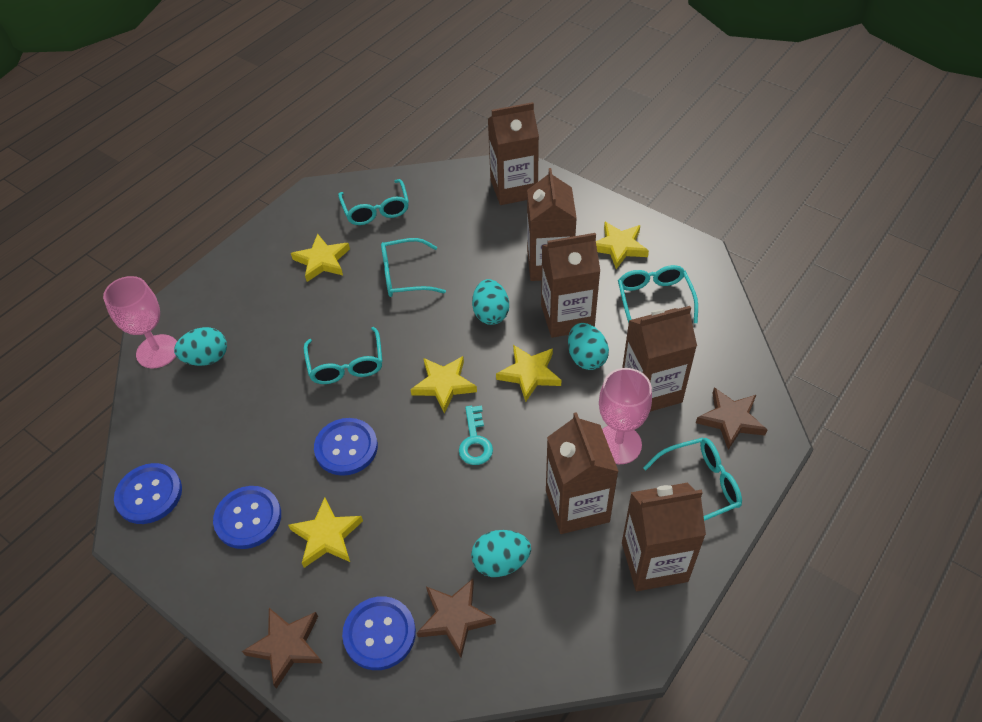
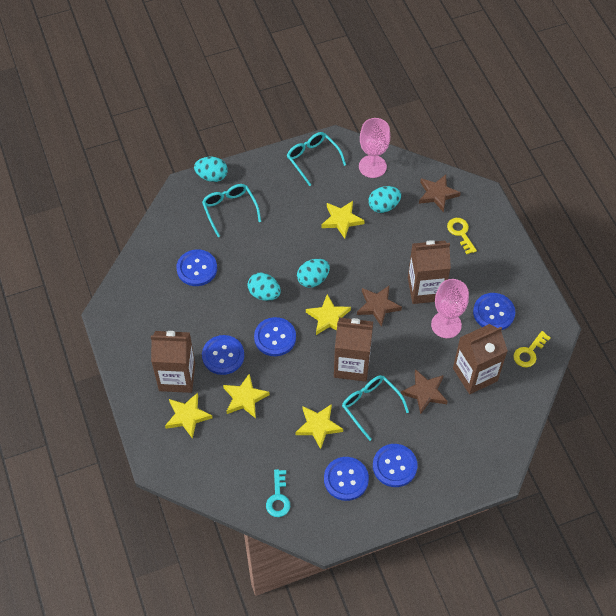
blue button: 4 -> 6
brown carton: 6 -> 4
turquoise glasses: 5 -> 3
yellow key: 0 -> 2

